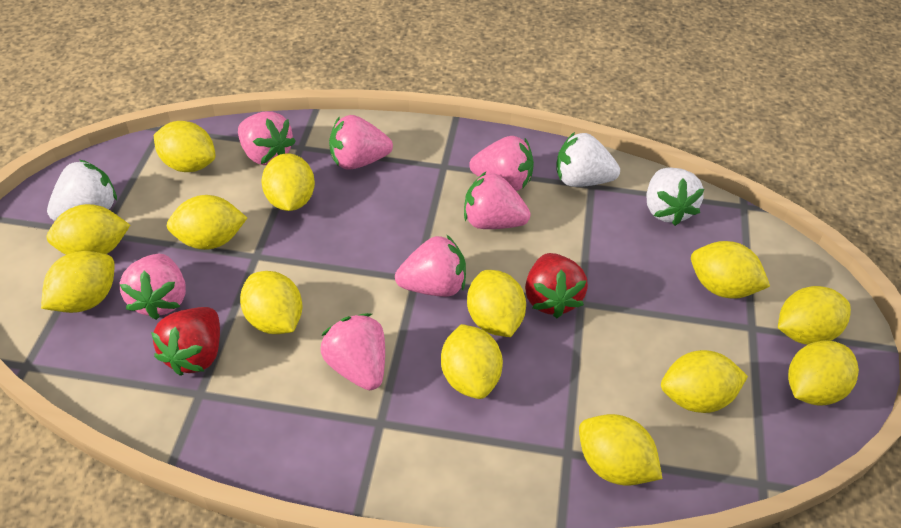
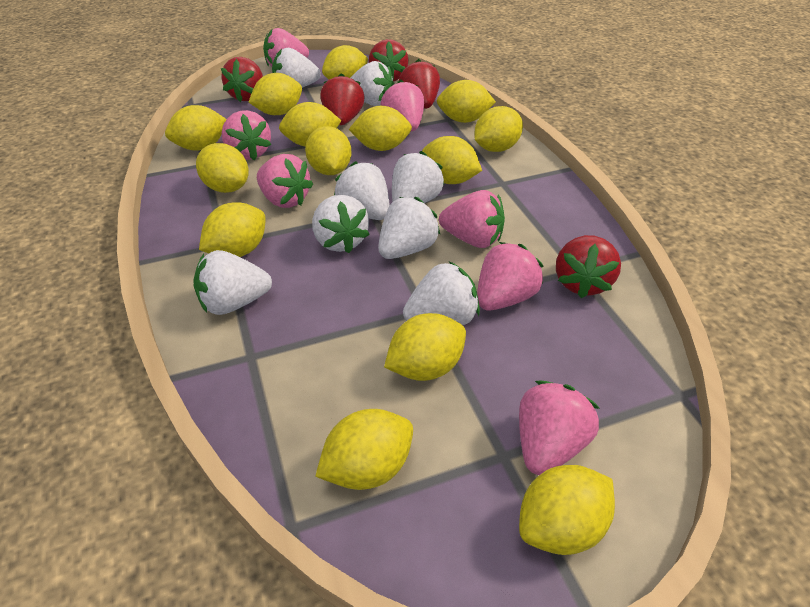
red strawberry: 2 -> 5
white strawberry: 3 -> 8
yellow lemon: 13 -> 14

